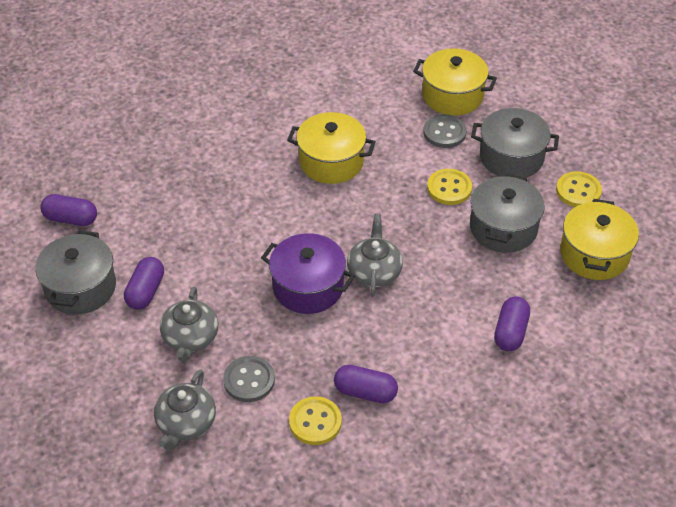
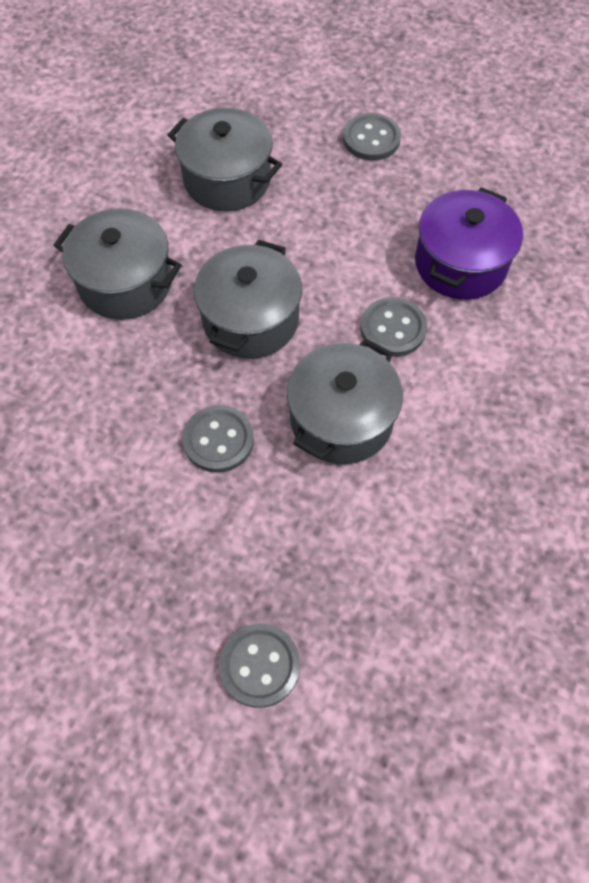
grey button: 2 -> 4
grey pot: 3 -> 4
grey teapot: 3 -> 0
purple capsule: 4 -> 0
yellow button: 3 -> 0
yellow pot: 3 -> 0

